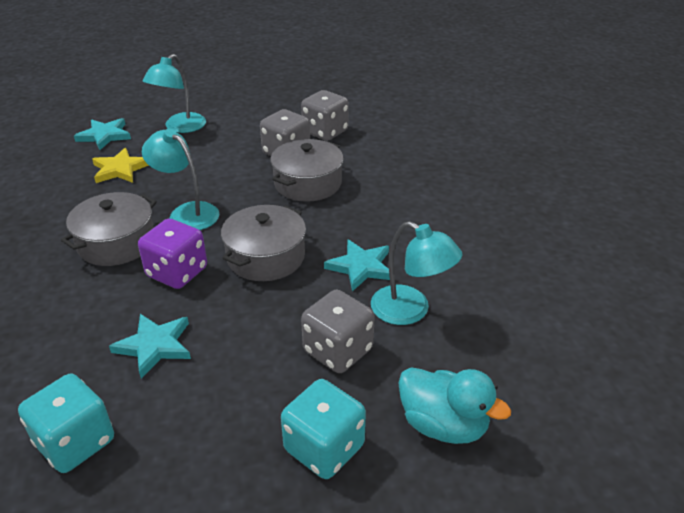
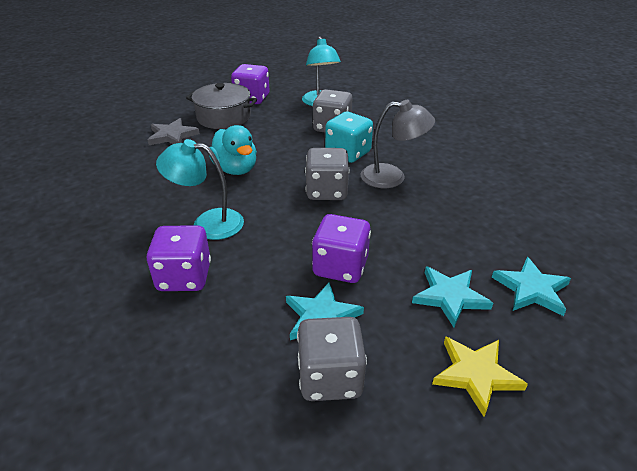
grey lamp: 0 -> 1
grey pot: 3 -> 1
grey star: 0 -> 1
purple dice: 1 -> 3
turquoise dice: 2 -> 1
turquoise lamp: 3 -> 2

